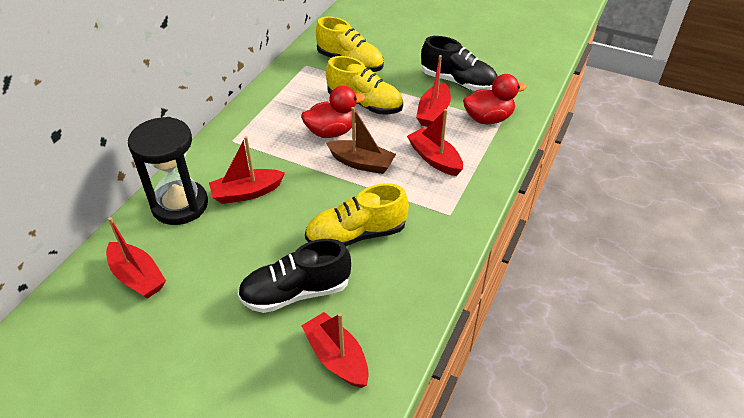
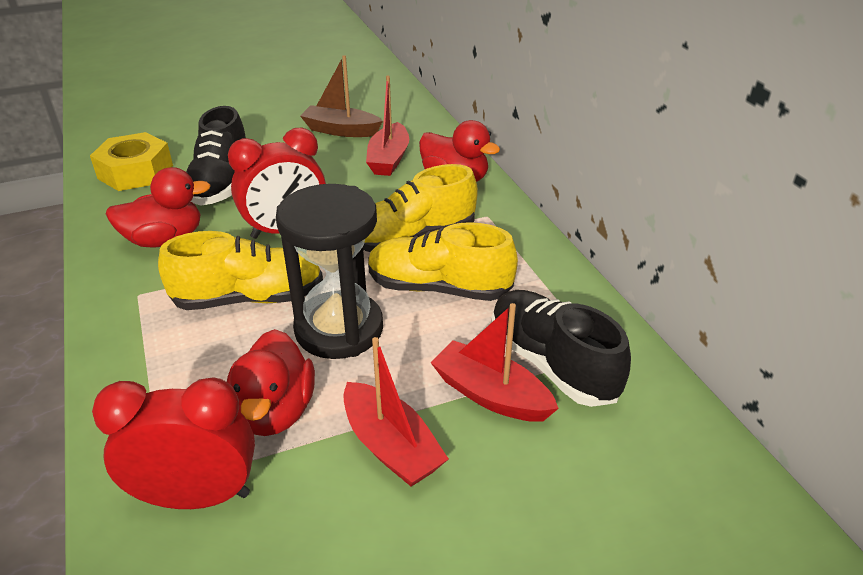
red boat: 5 -> 3
red clock: 0 -> 2
red duck: 2 -> 3
yellow nut: 0 -> 1

